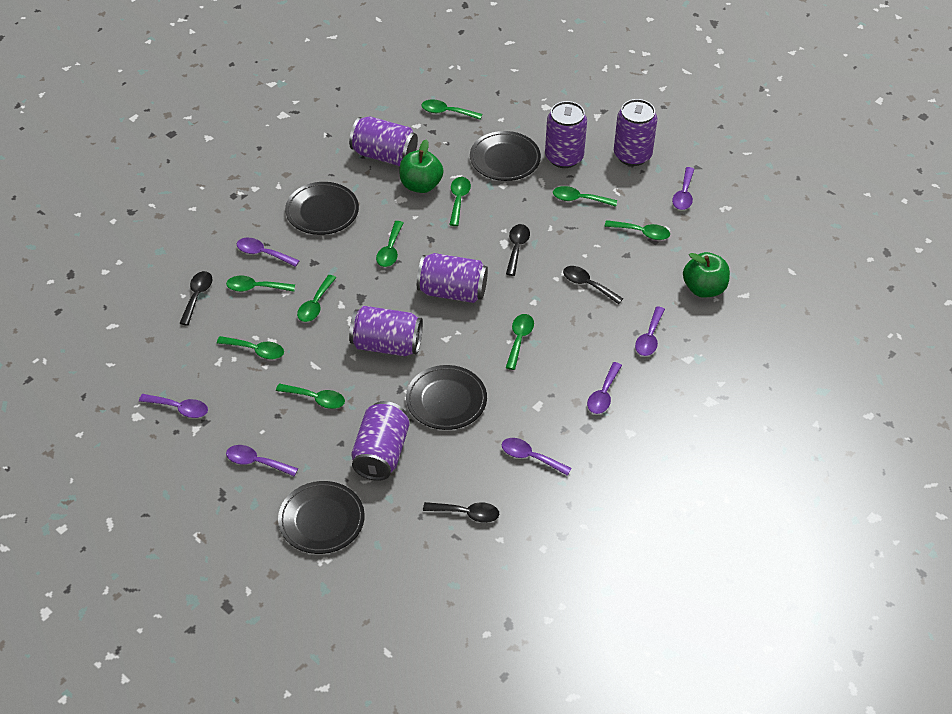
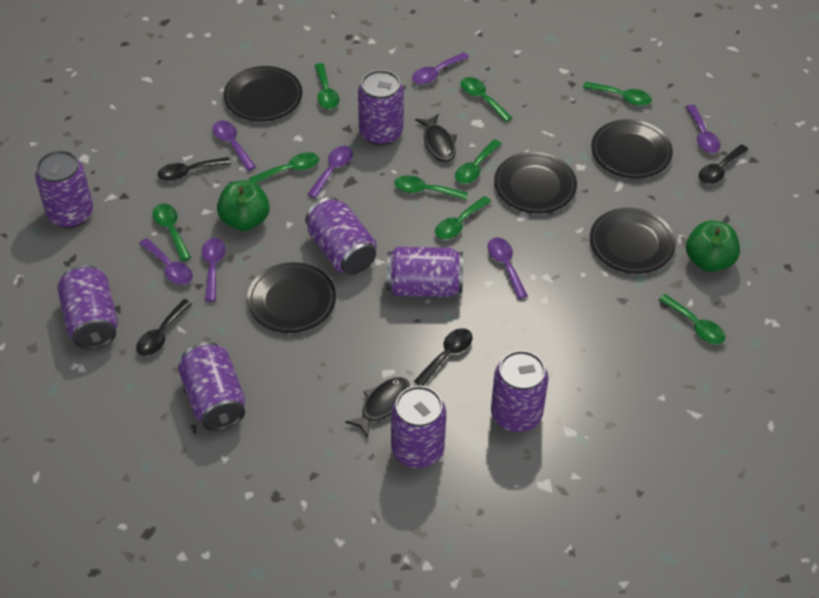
black fish: 0 -> 2
black plate: 4 -> 5
green spoon: 10 -> 9
purple can: 6 -> 8

